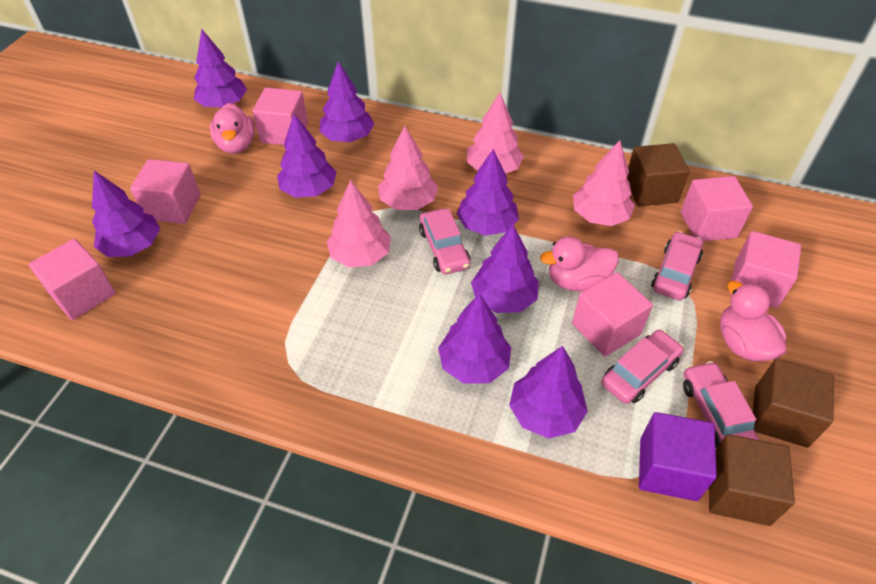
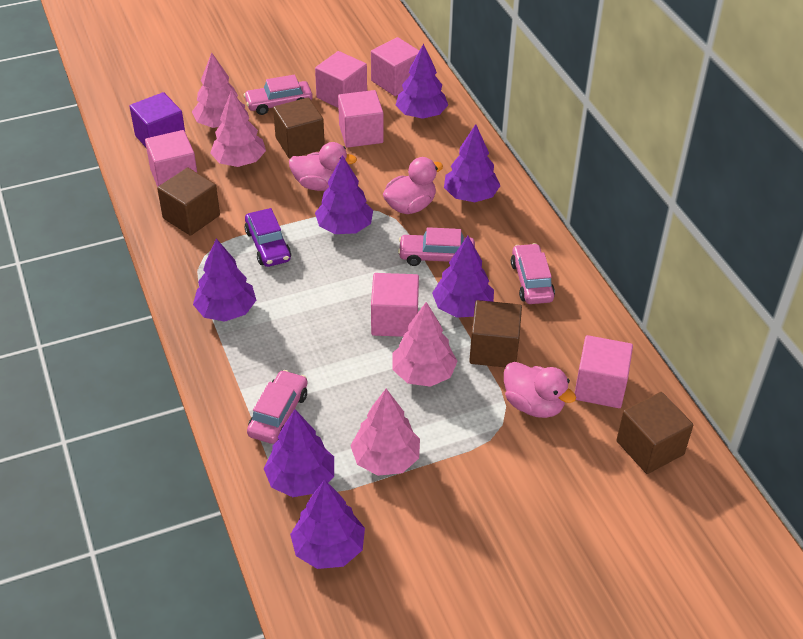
brown cube: 3 -> 4
purple car: 0 -> 1
purple tree: 8 -> 7

